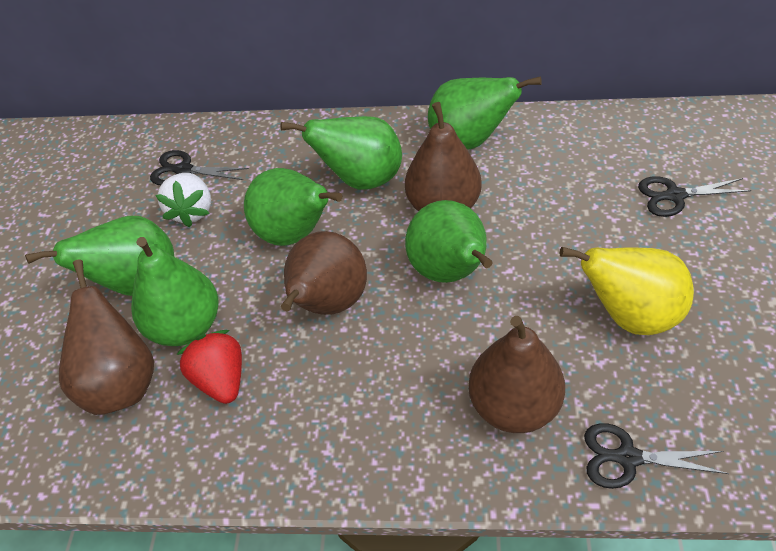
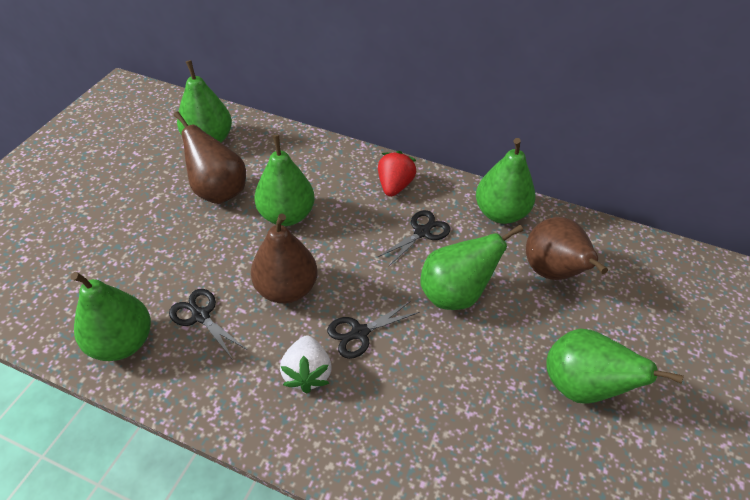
brown pear: 4 -> 3
yellow pear: 1 -> 0

